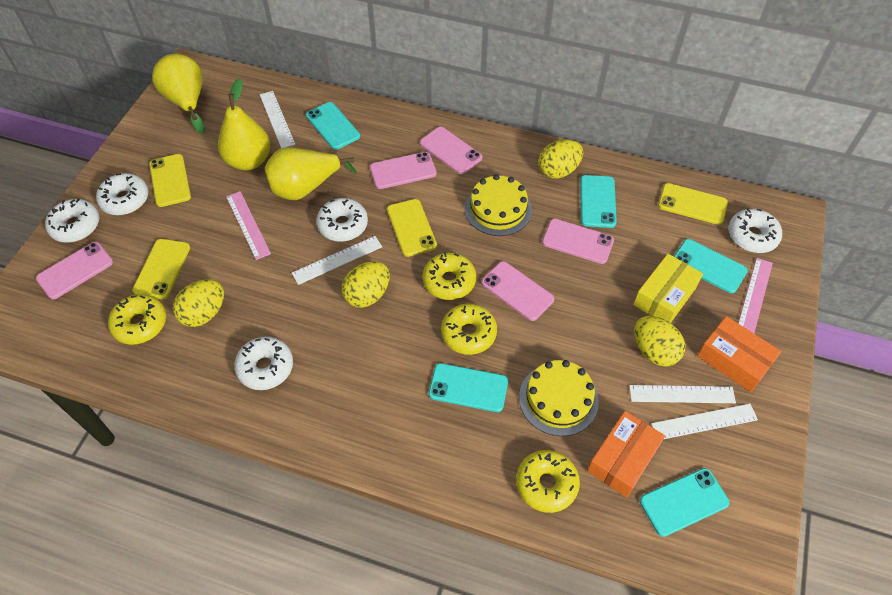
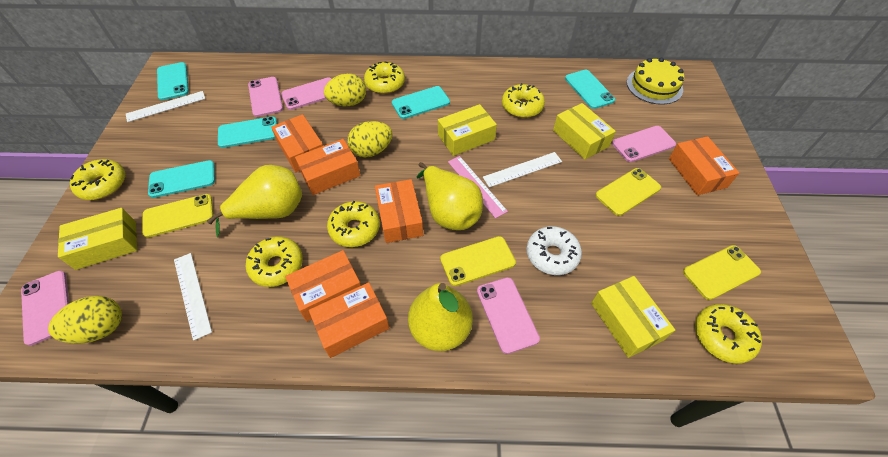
orange box: 2 -> 6
pink ruler: 2 -> 1
white donut: 5 -> 1
white ruler: 4 -> 3
yellow box: 1 -> 4
yellow cake: 2 -> 1
yellow donut: 4 -> 6
yellow egg: 4 -> 3

